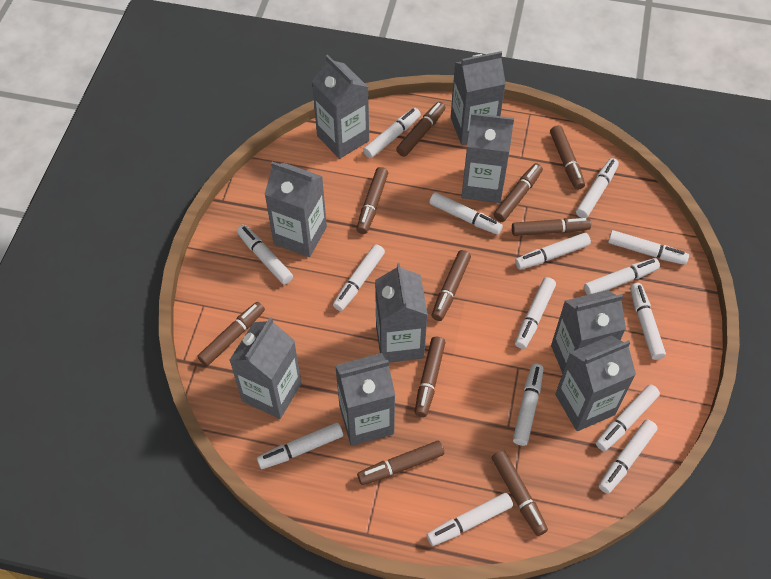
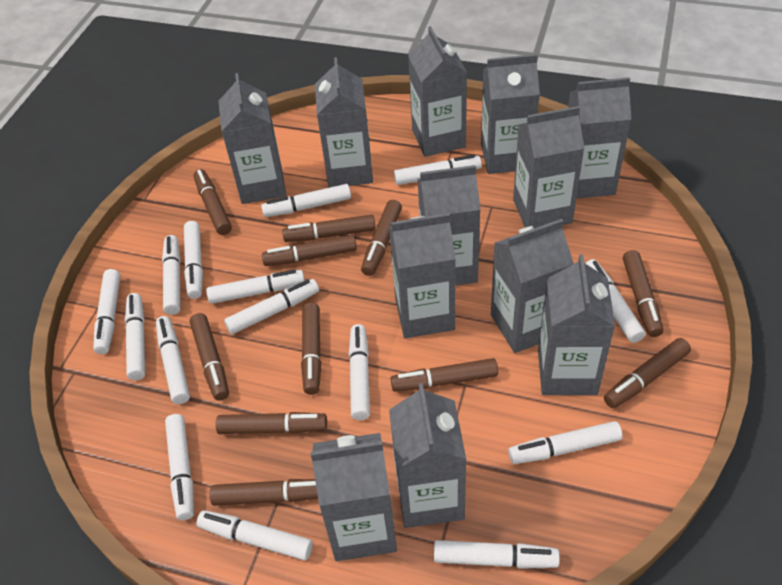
brown marker: 10 -> 11
grey carton: 9 -> 12

